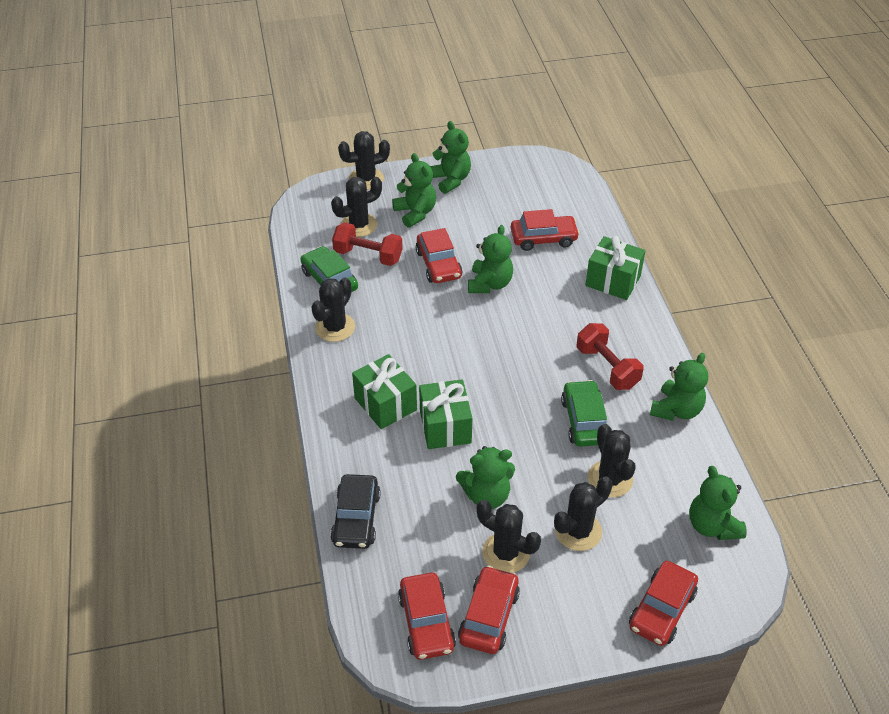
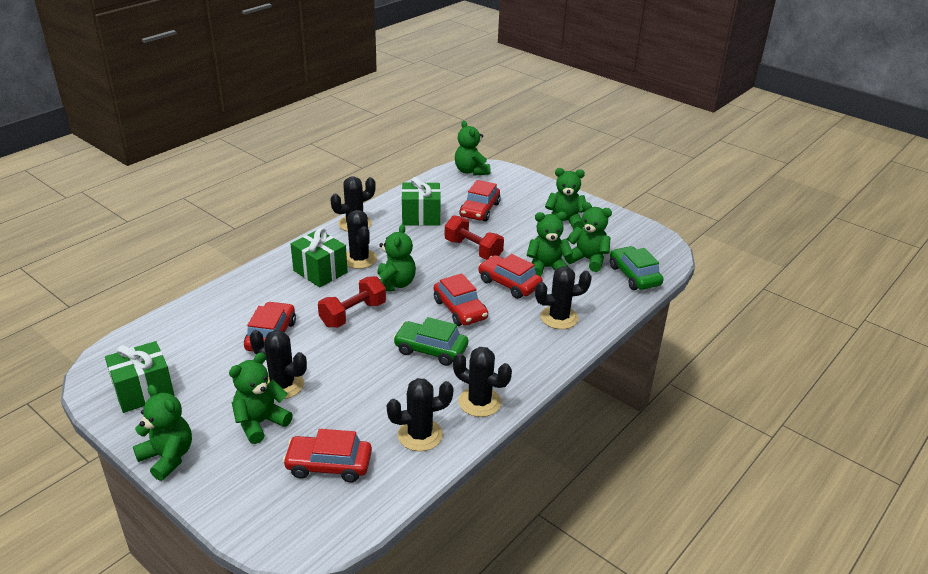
black car: 1 -> 0
green teddy bear: 6 -> 7

